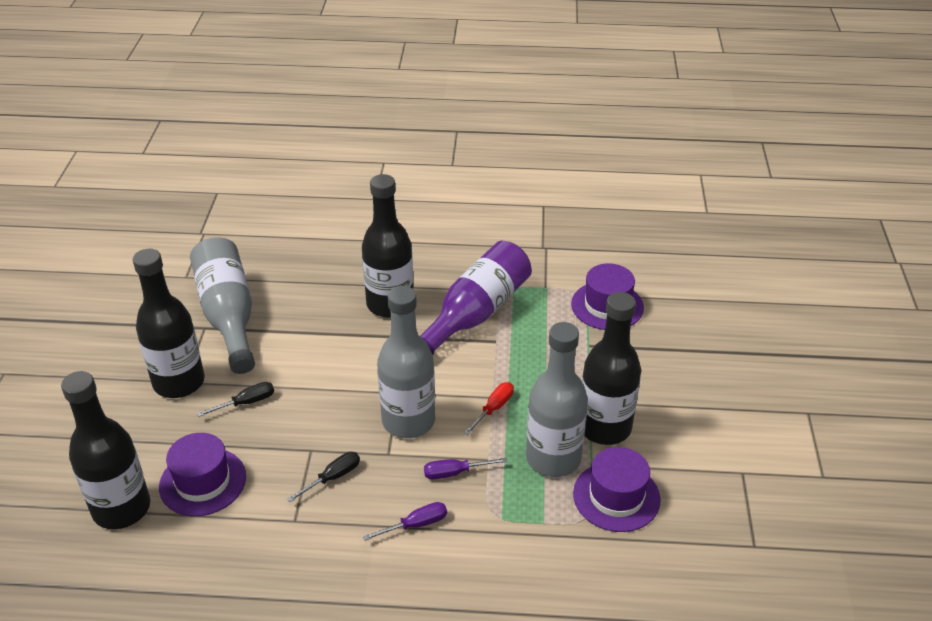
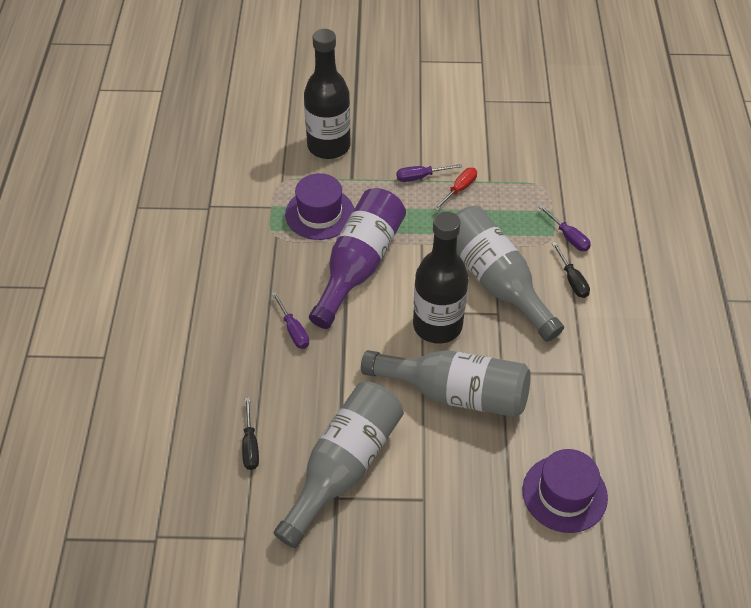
black bottle: 4 -> 2
purple hat: 3 -> 2
purple screwdriver: 2 -> 3

